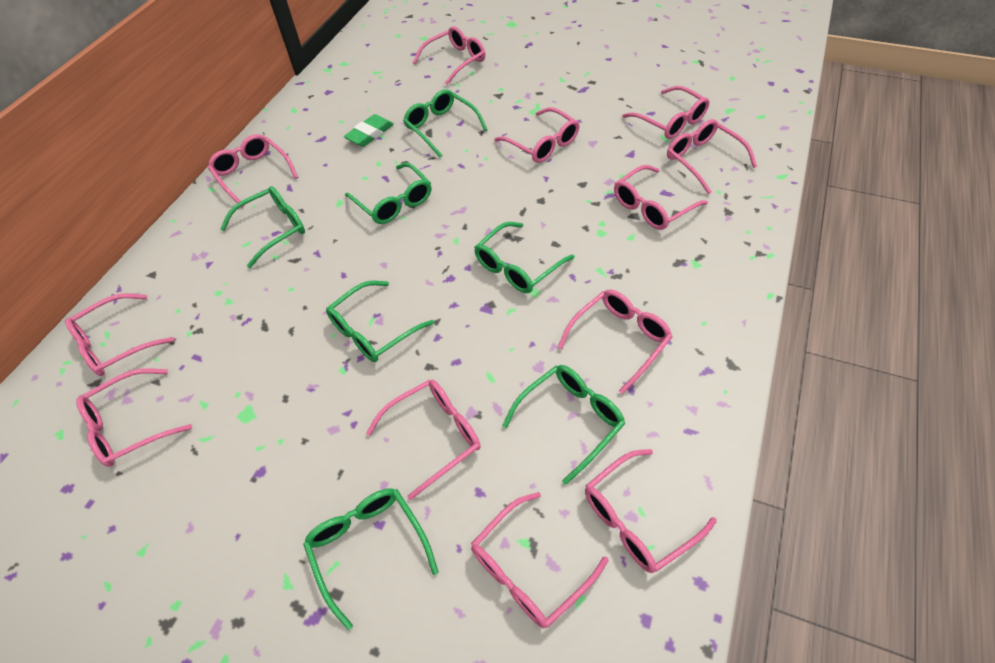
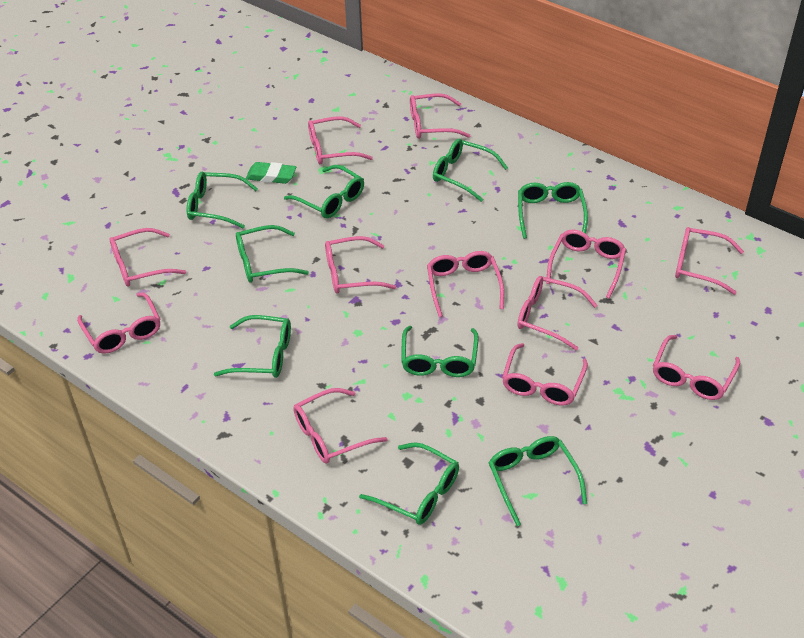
green glasses: 7 -> 9

